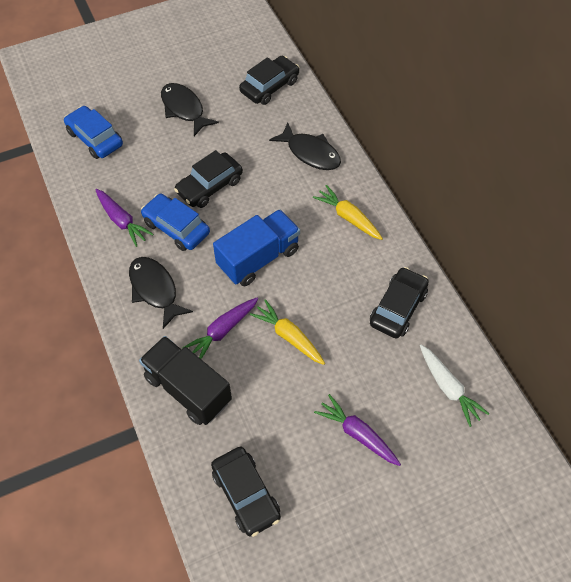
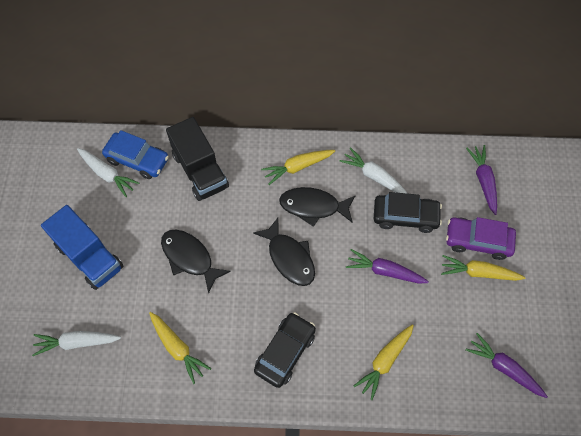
black car: 4 -> 2
blue car: 2 -> 1
purple car: 0 -> 1
white carrot: 1 -> 3
yellow carrot: 2 -> 4

